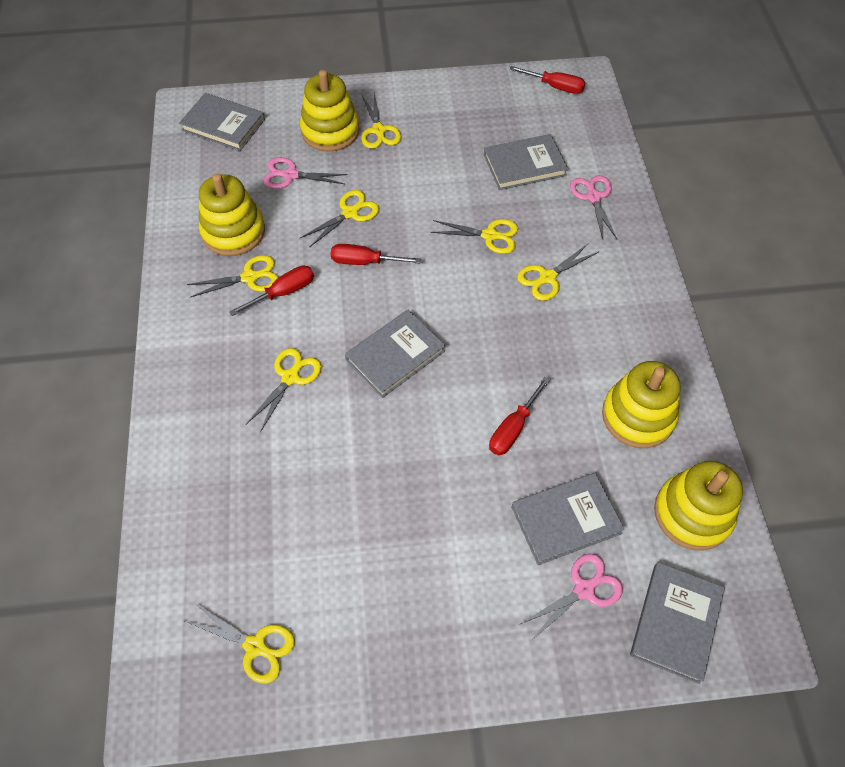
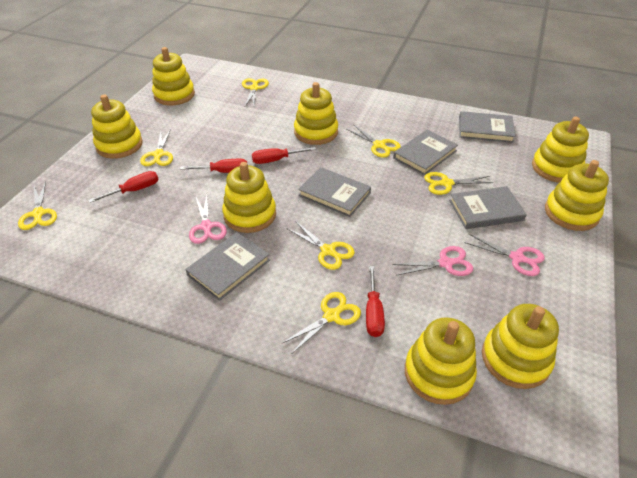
yellow stacking toy: 4 -> 8

